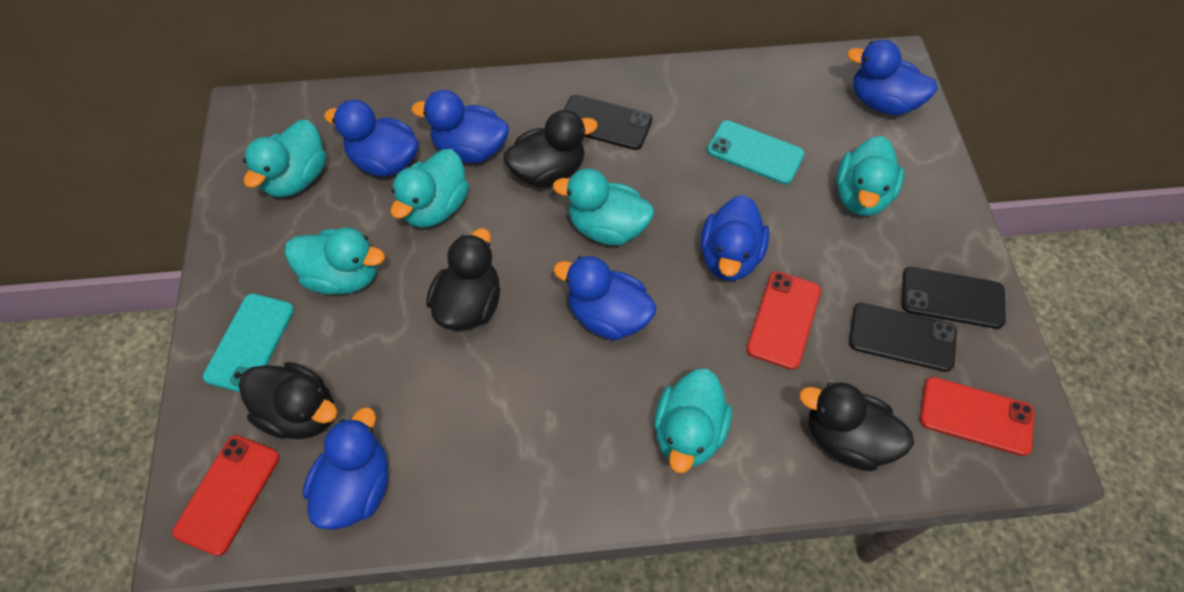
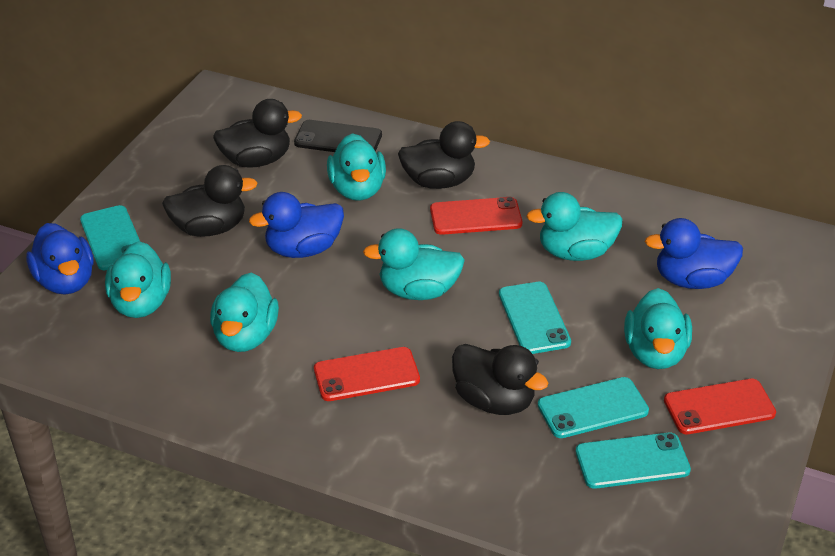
black phone: 3 -> 1
blue duck: 6 -> 3
turquoise phone: 2 -> 4

